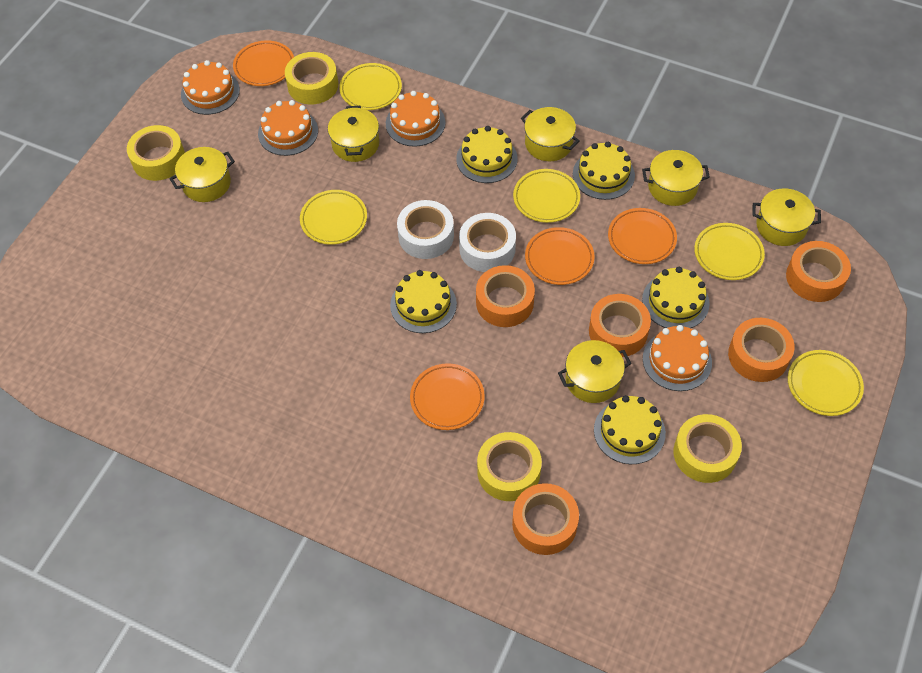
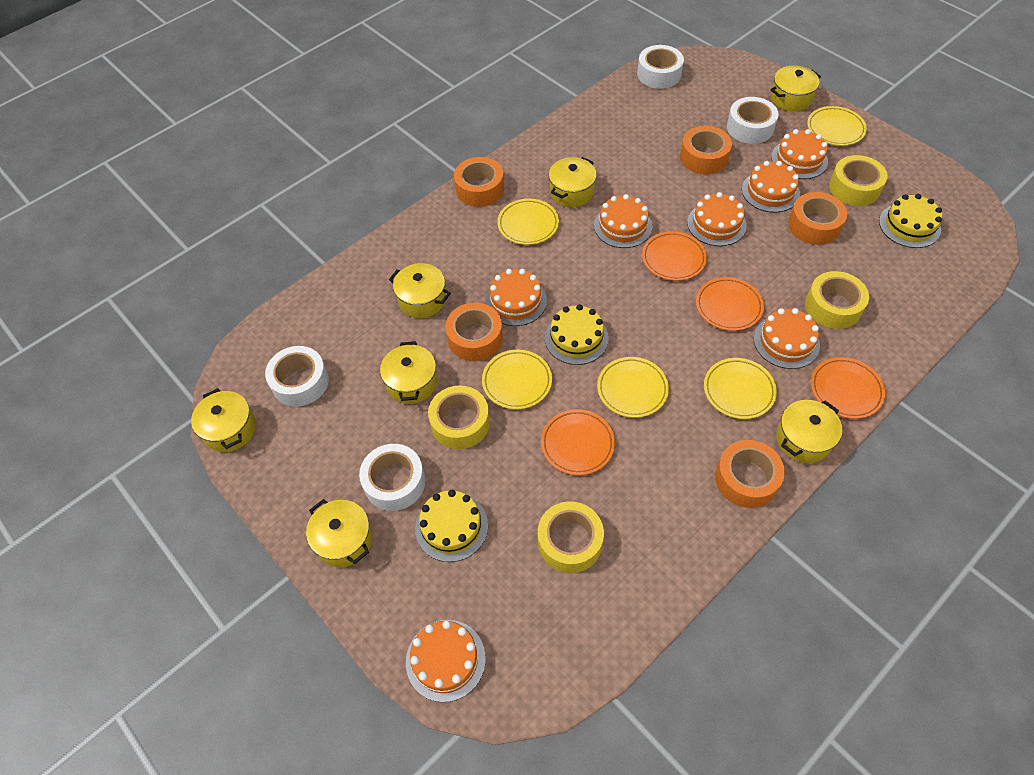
orange cake: 4 -> 7
white tape: 2 -> 4
yellow cake: 5 -> 3
yellow pot: 6 -> 7

